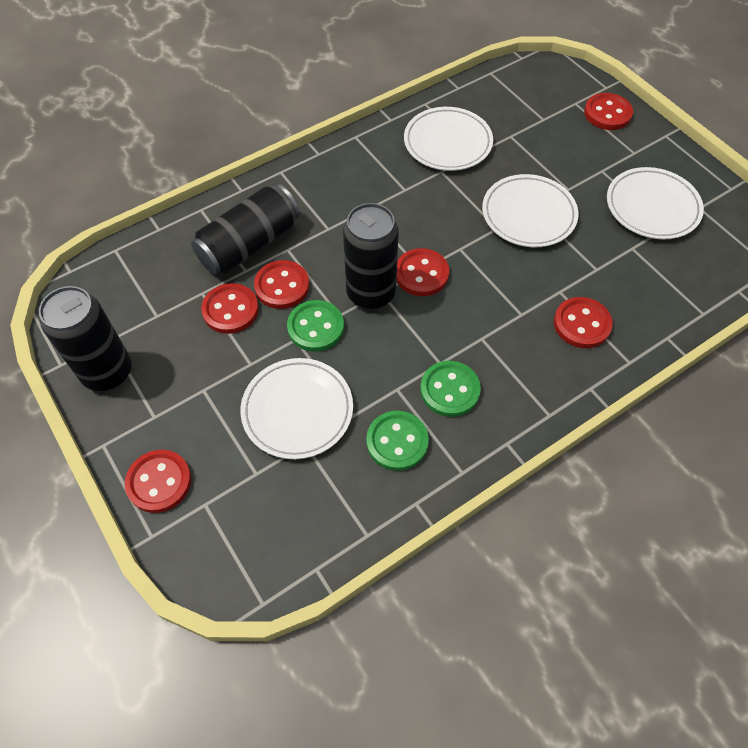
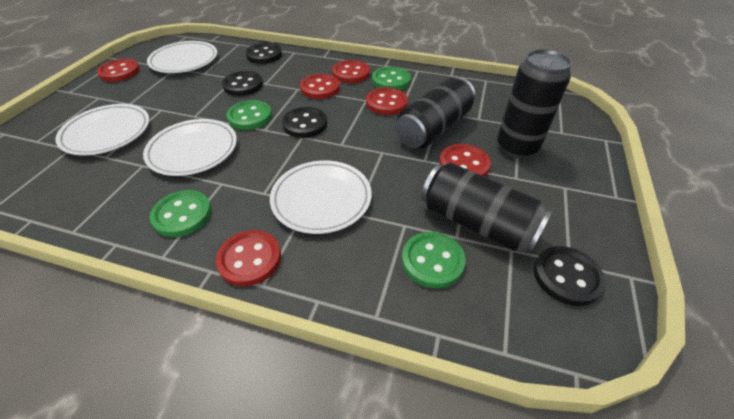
black button: 0 -> 4
green button: 3 -> 4

